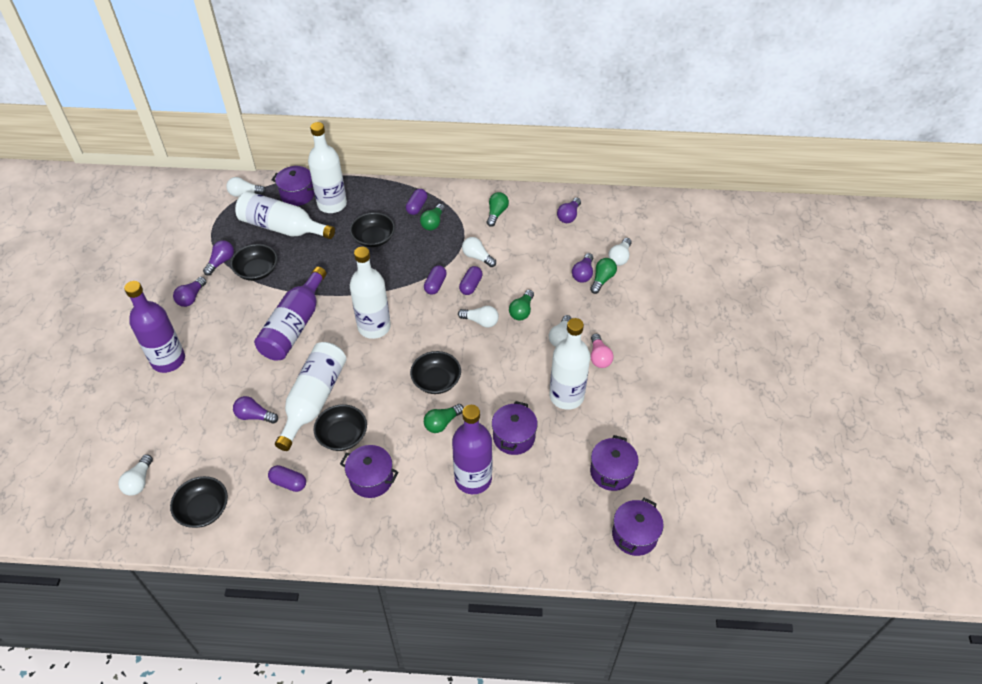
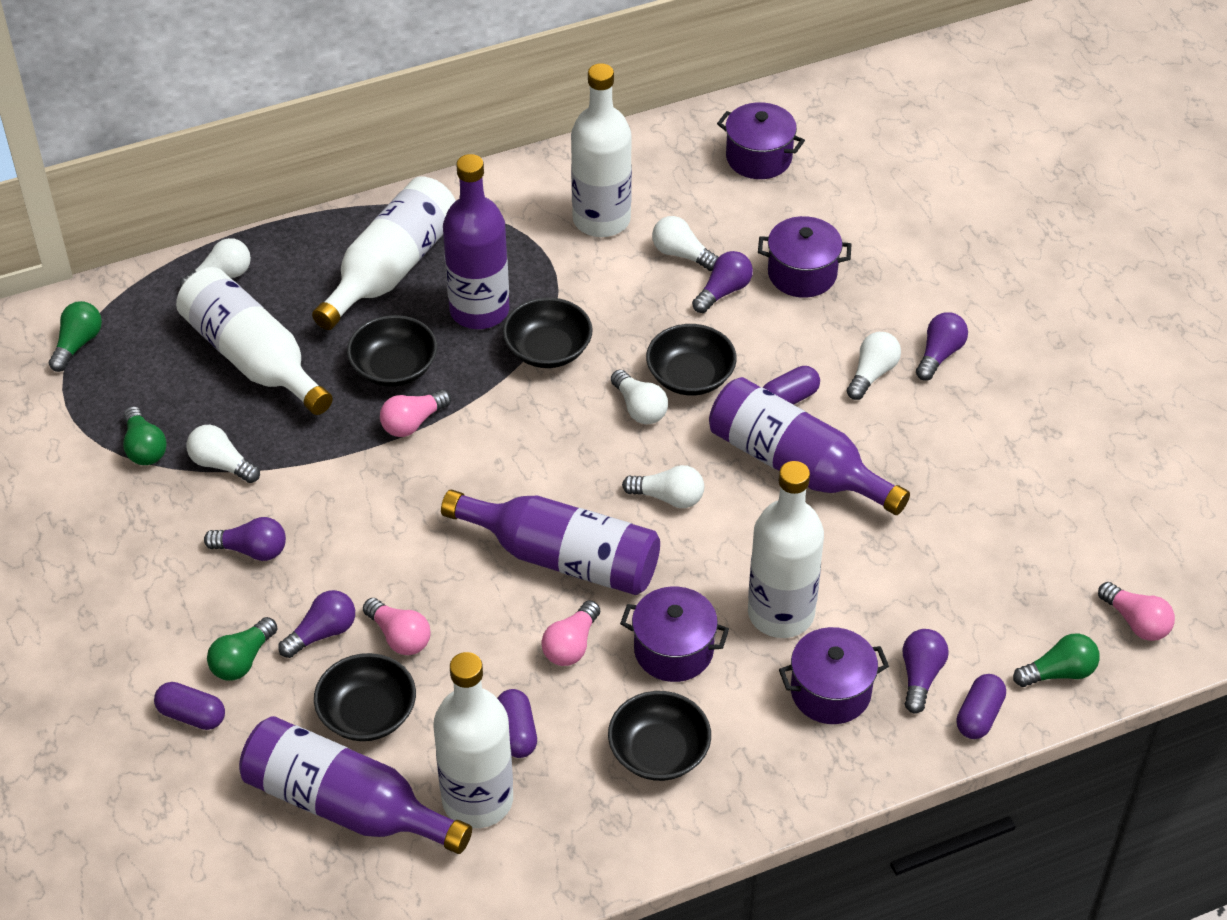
green light bulb: 5 -> 4
pink light bulb: 1 -> 4
purple bottle: 3 -> 4
purple pot: 5 -> 4

